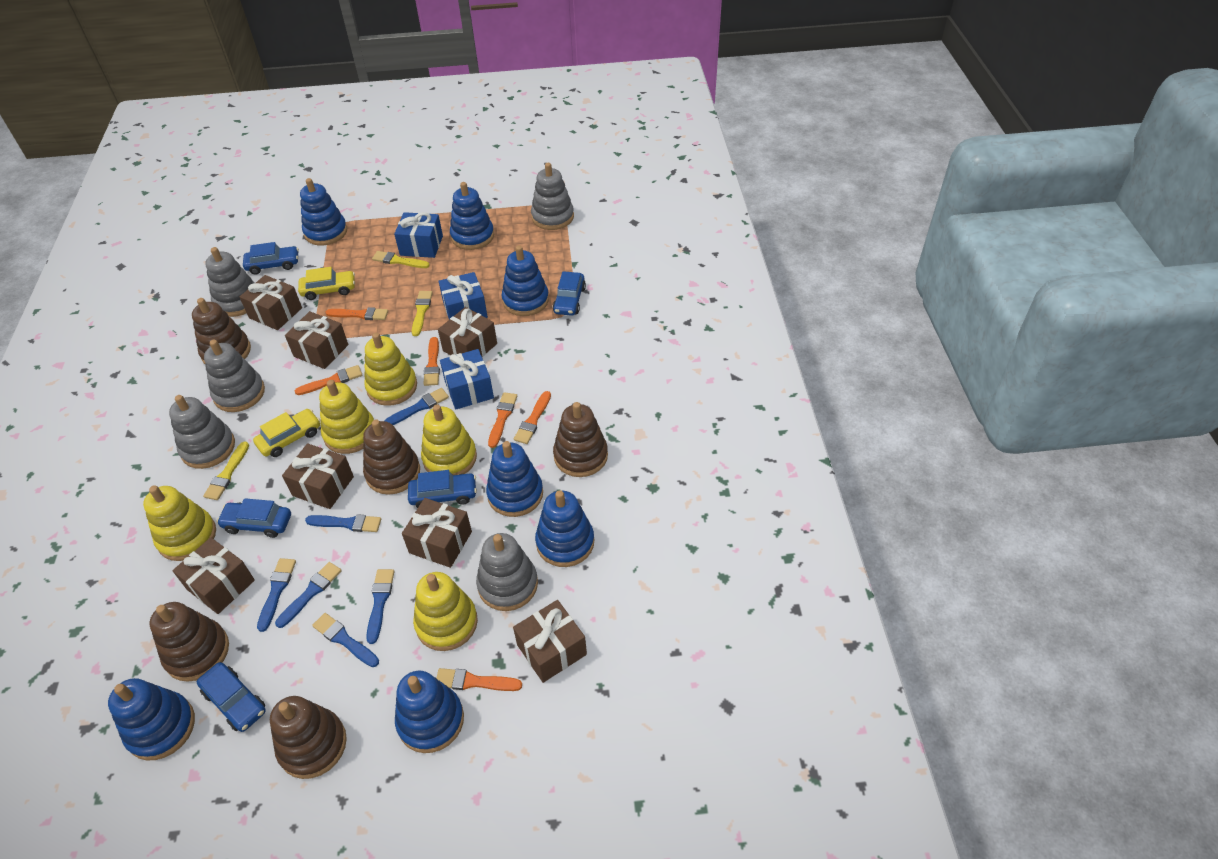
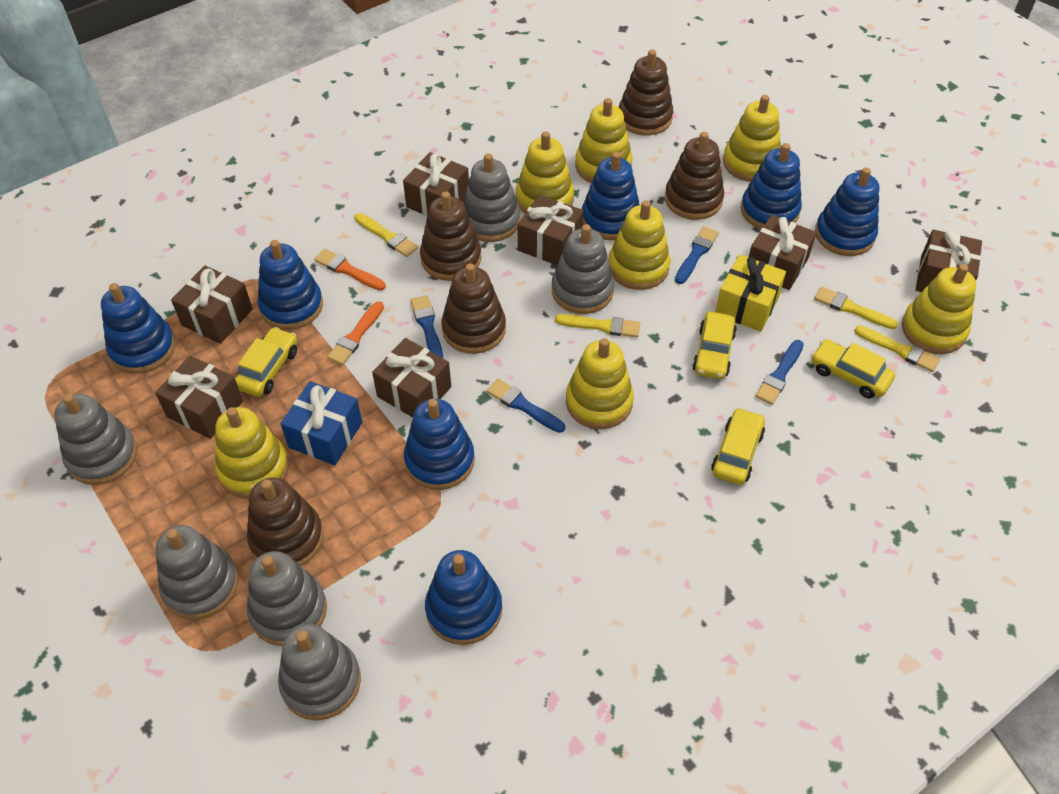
blue brush: 6 -> 4
blue car: 5 -> 0
blue gift: 3 -> 1
grey stacking toy: 5 -> 6
orange brush: 6 -> 2
yellow brush: 3 -> 4
yellow car: 2 -> 4
yellow gift: 0 -> 1
yellow stacking toy: 5 -> 7

